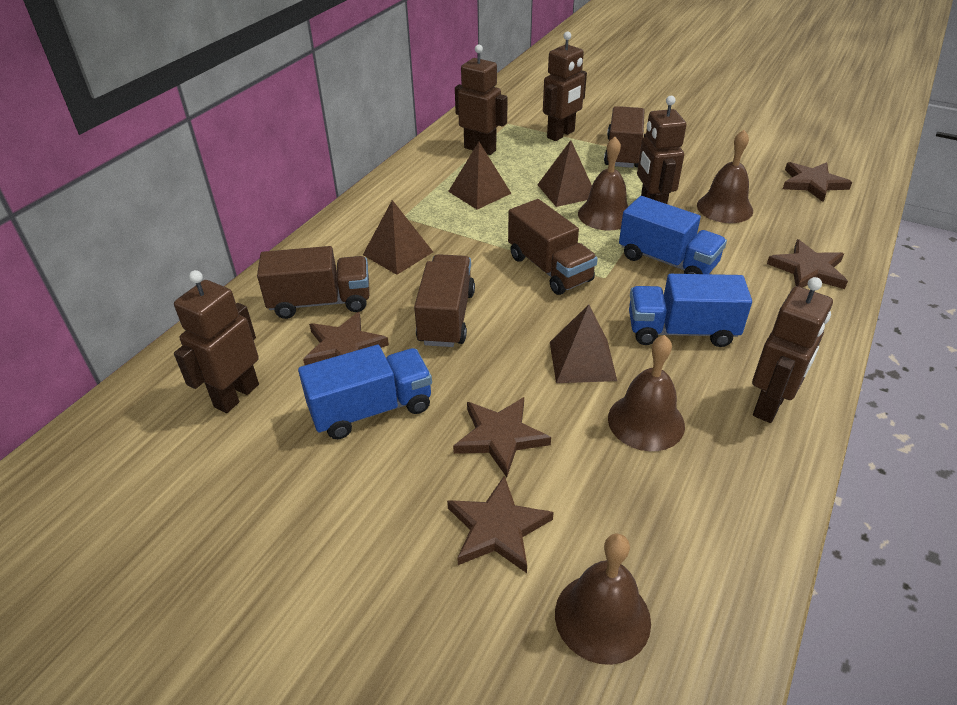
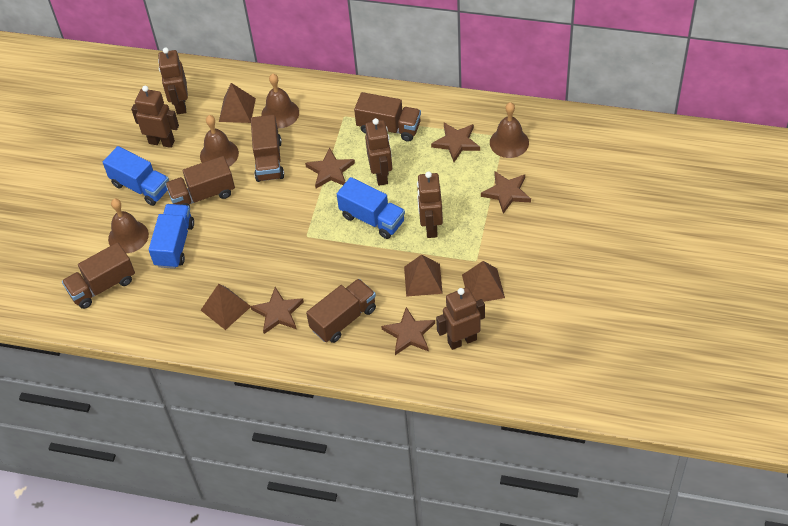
brown truck: 4 -> 5

